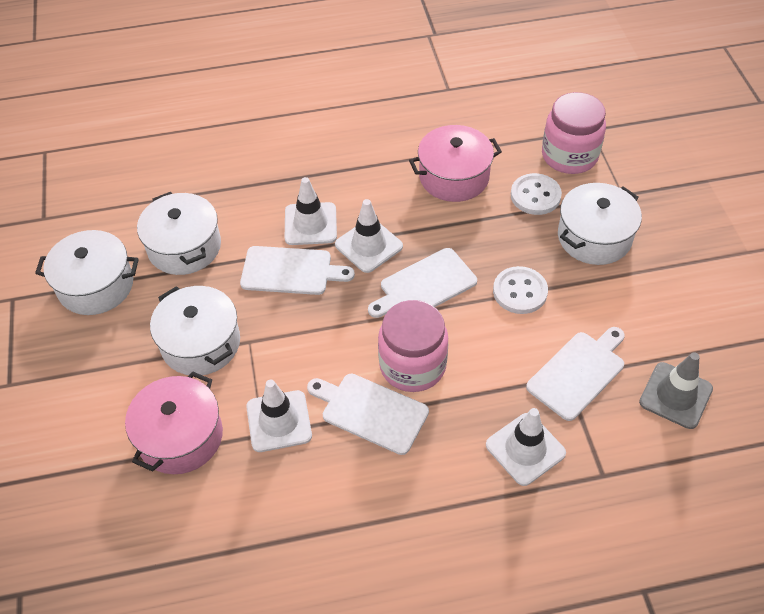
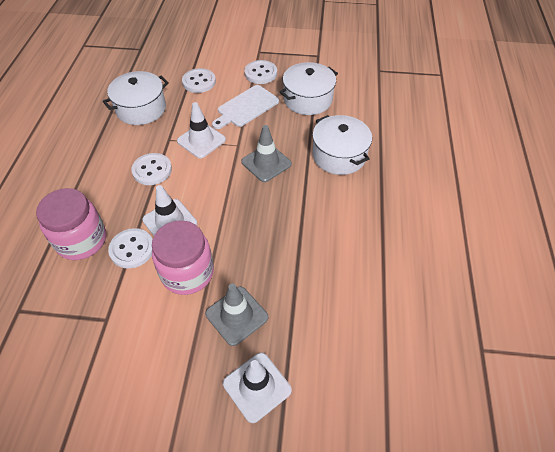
grey traffic cone: 1 -> 2
pink pot: 2 -> 0
white button: 2 -> 4
white cutting board: 4 -> 1
white pot: 4 -> 3
white traffic cone: 4 -> 3

